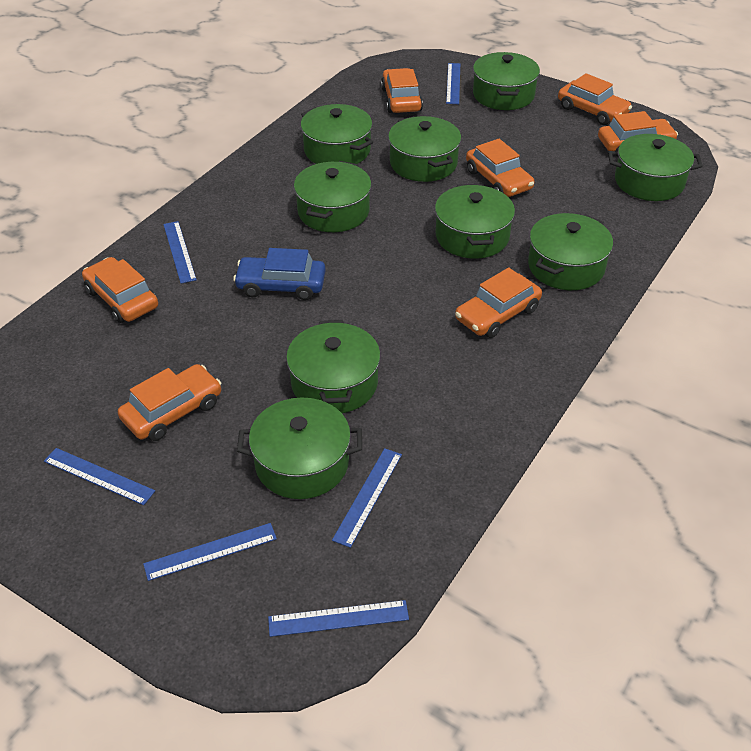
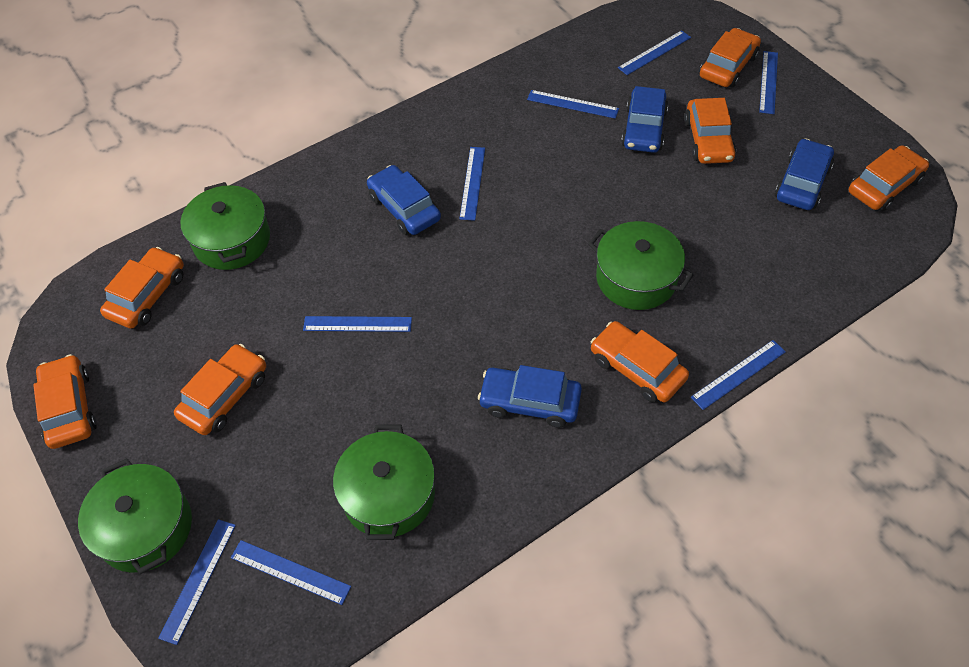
blue car: 1 -> 4
blue ruler: 6 -> 8
green pot: 9 -> 4

